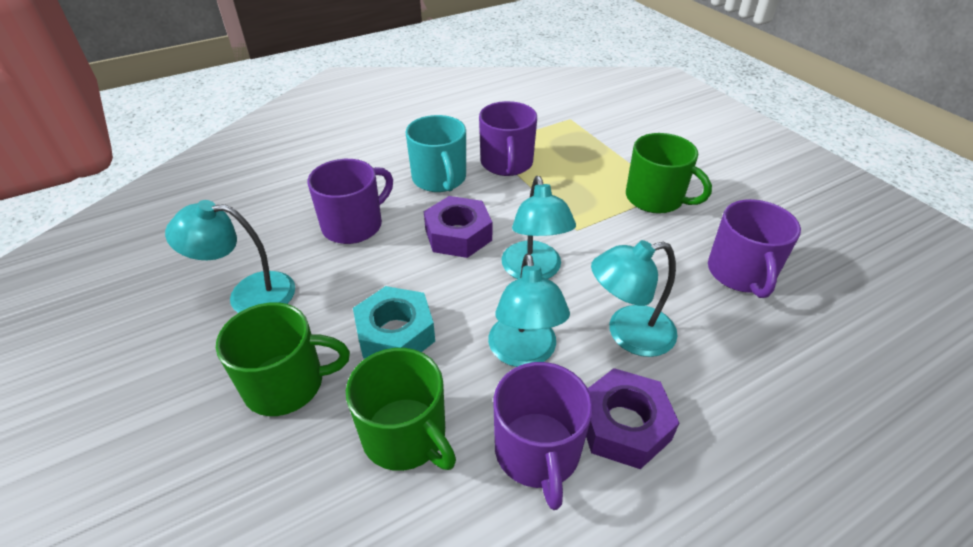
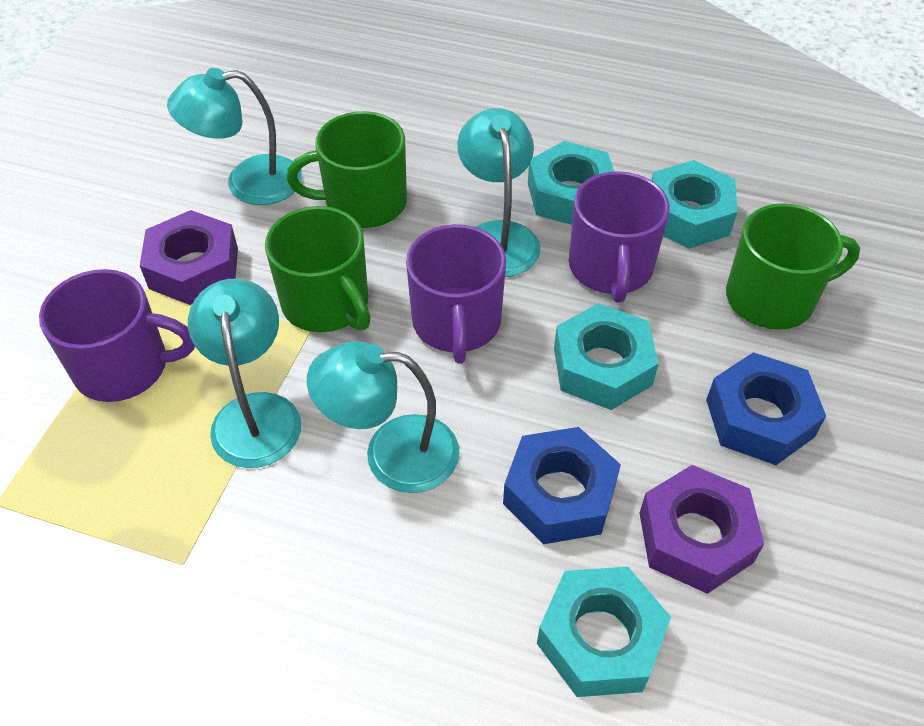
blue nut: 0 -> 2
purple mug: 4 -> 3
turquoise mug: 1 -> 0
turquoise nut: 1 -> 4

